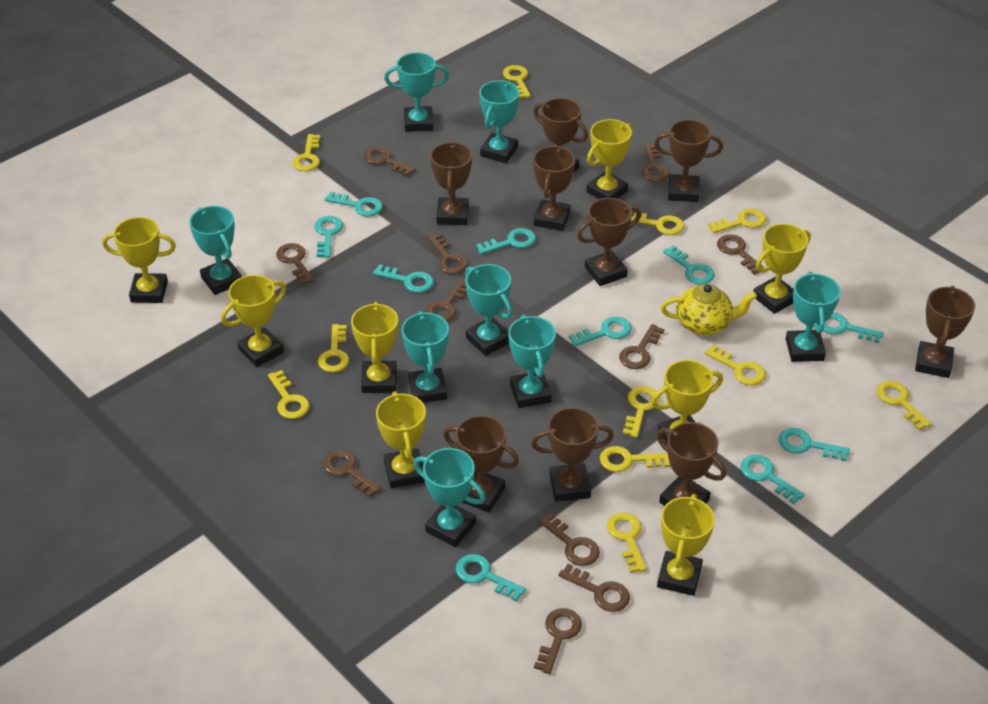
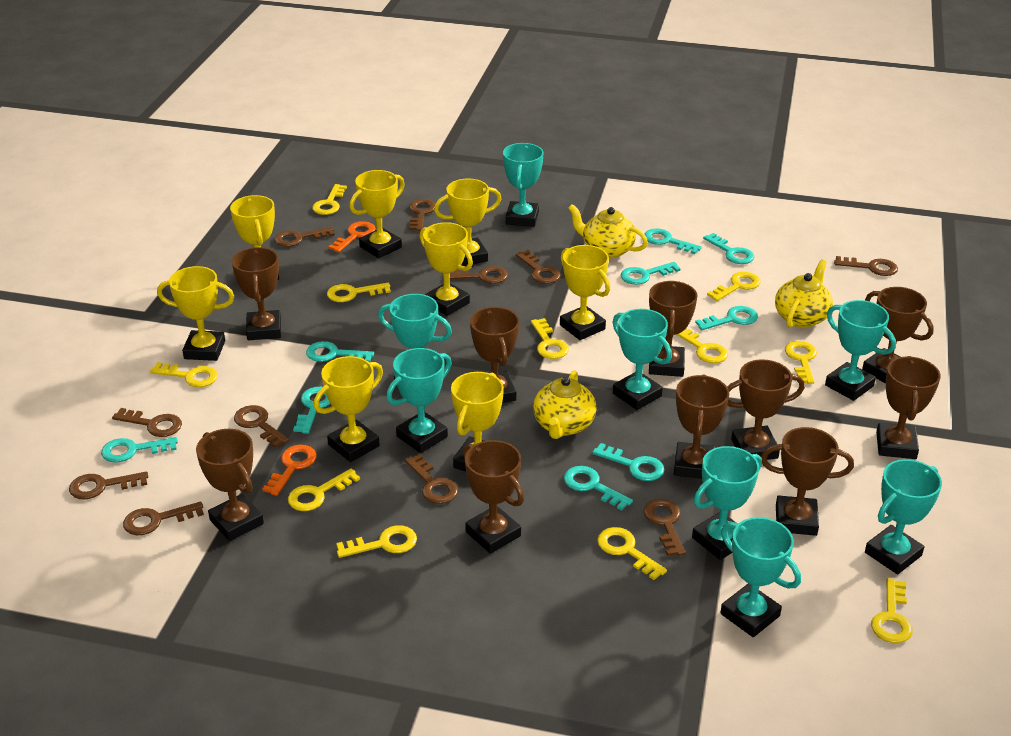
brown trophy: 9 -> 10
orange key: 0 -> 2
turquoise key: 10 -> 9
yellow teapot: 1 -> 3

